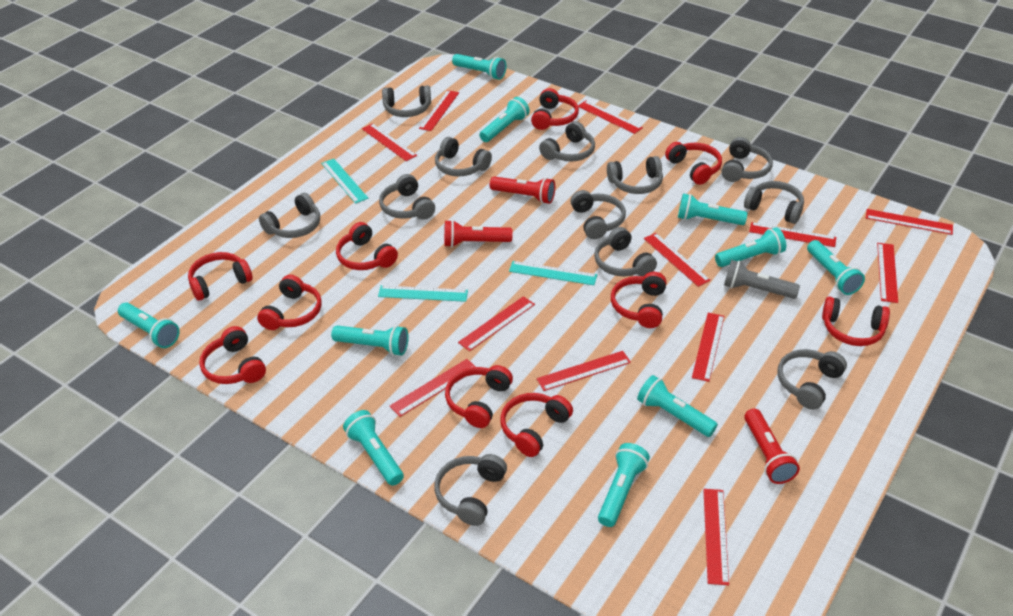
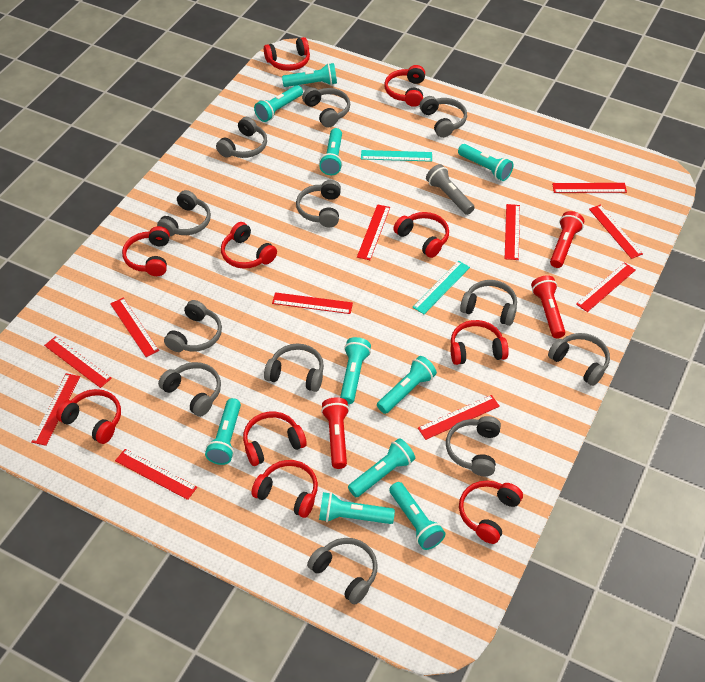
red ruler: 12 -> 11
turquoise ruler: 3 -> 2

